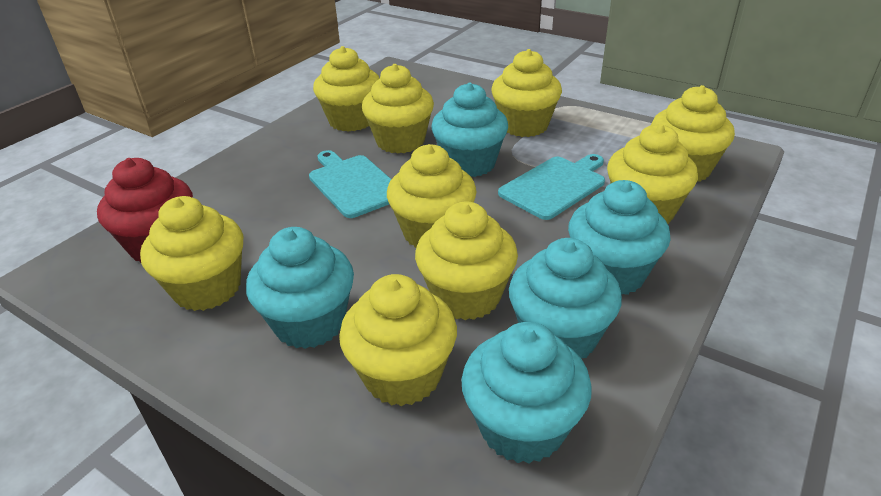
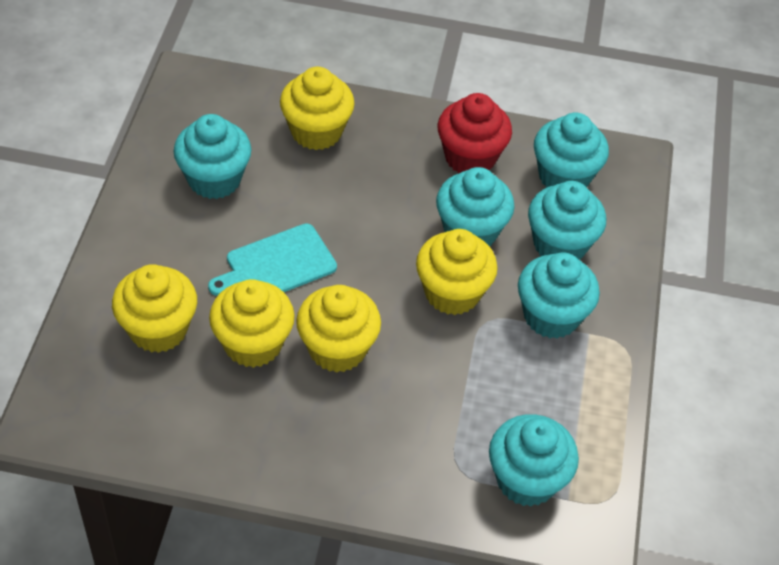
turquoise cupcake: 5 -> 6
turquoise cutting board: 2 -> 1
yellow cupcake: 9 -> 5

